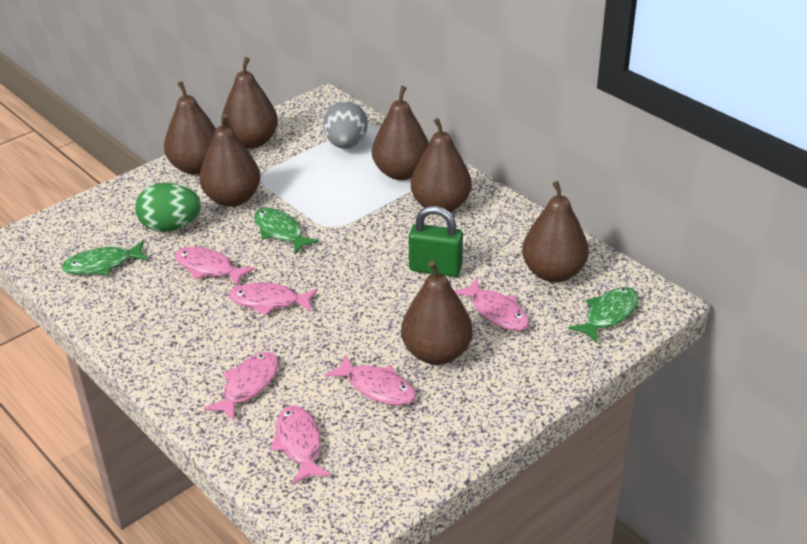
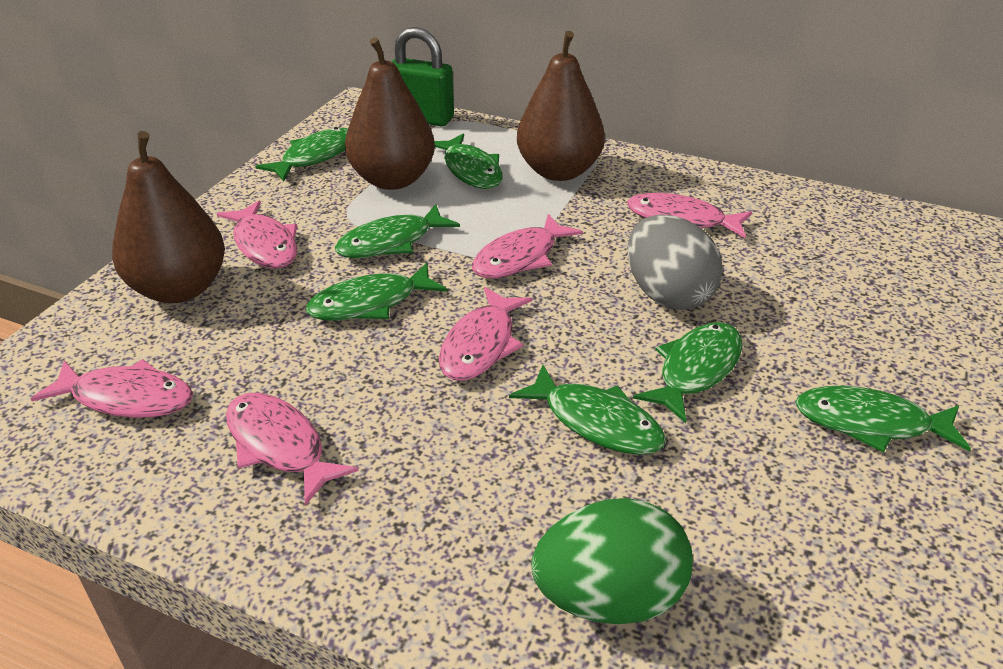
brown pear: 7 -> 3
green fish: 3 -> 7

